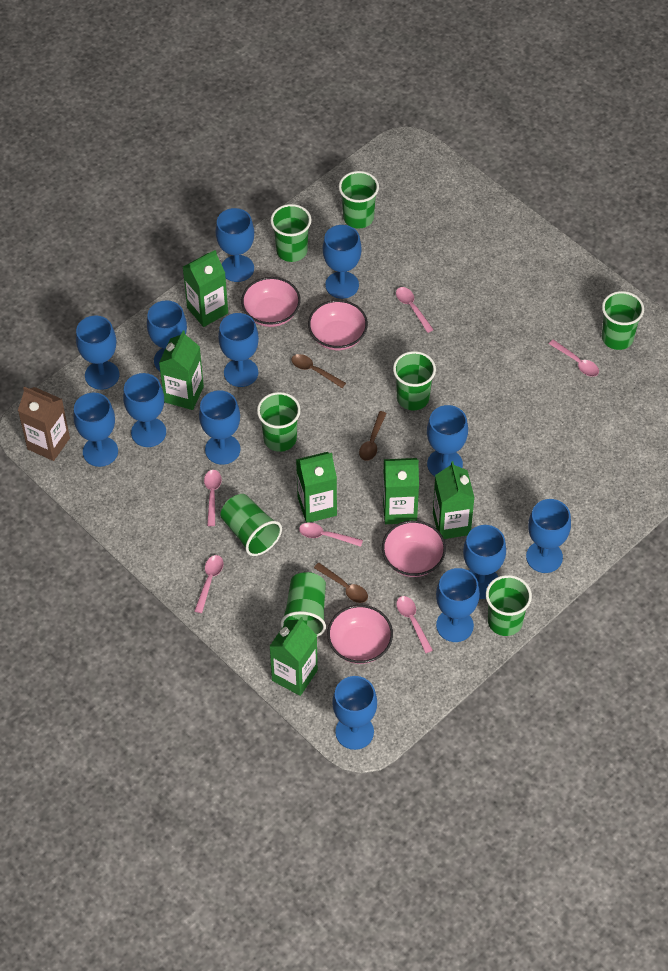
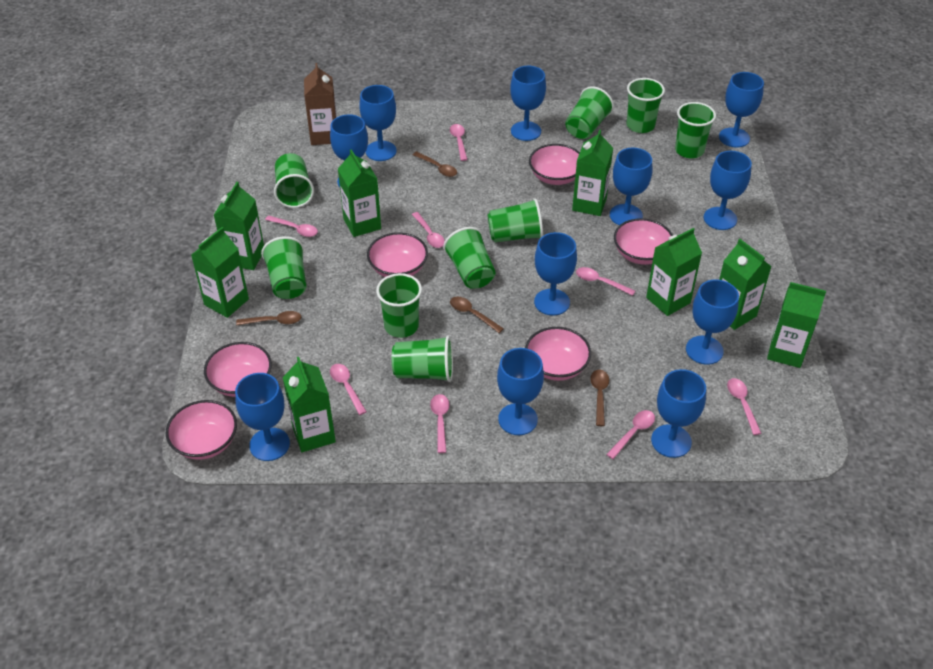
blue goblet: 13 -> 11
brown spoon: 3 -> 4
green carton: 6 -> 8
green cup: 8 -> 9
pink bowl: 4 -> 6
pink spoon: 6 -> 8

